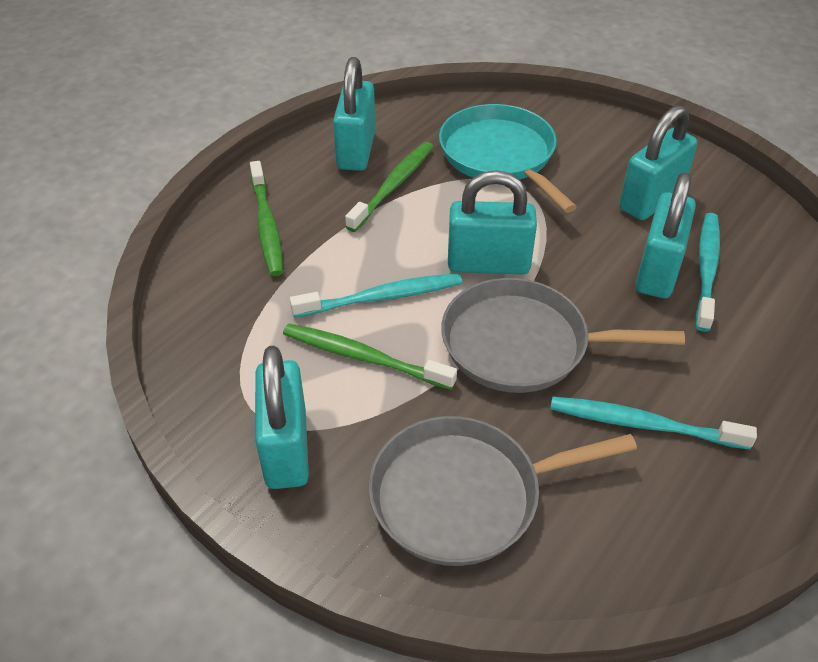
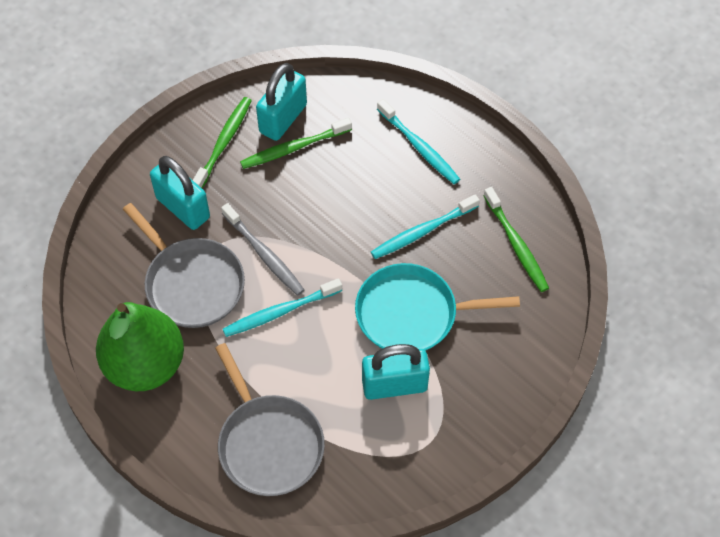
green pear: 0 -> 1
grey toothbrush: 0 -> 1
turquoise padlock: 5 -> 3

